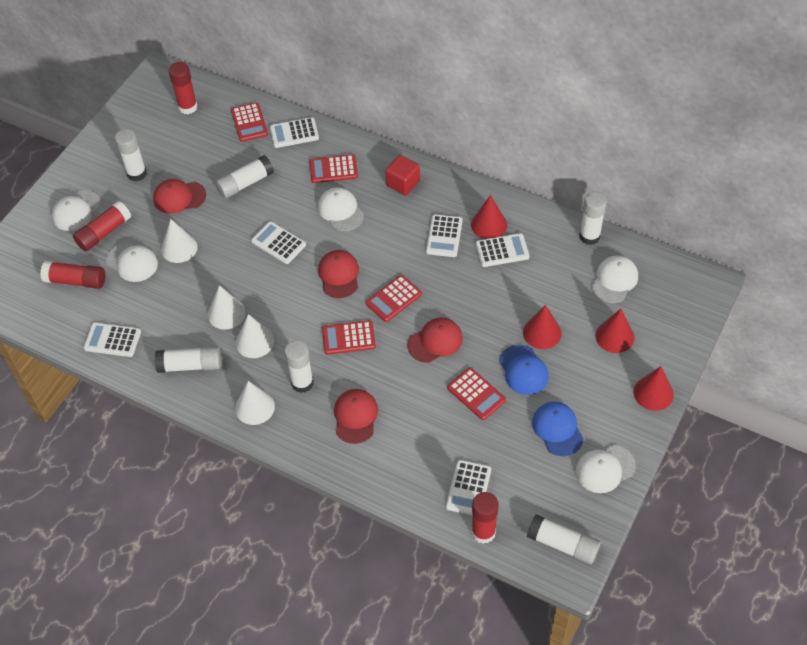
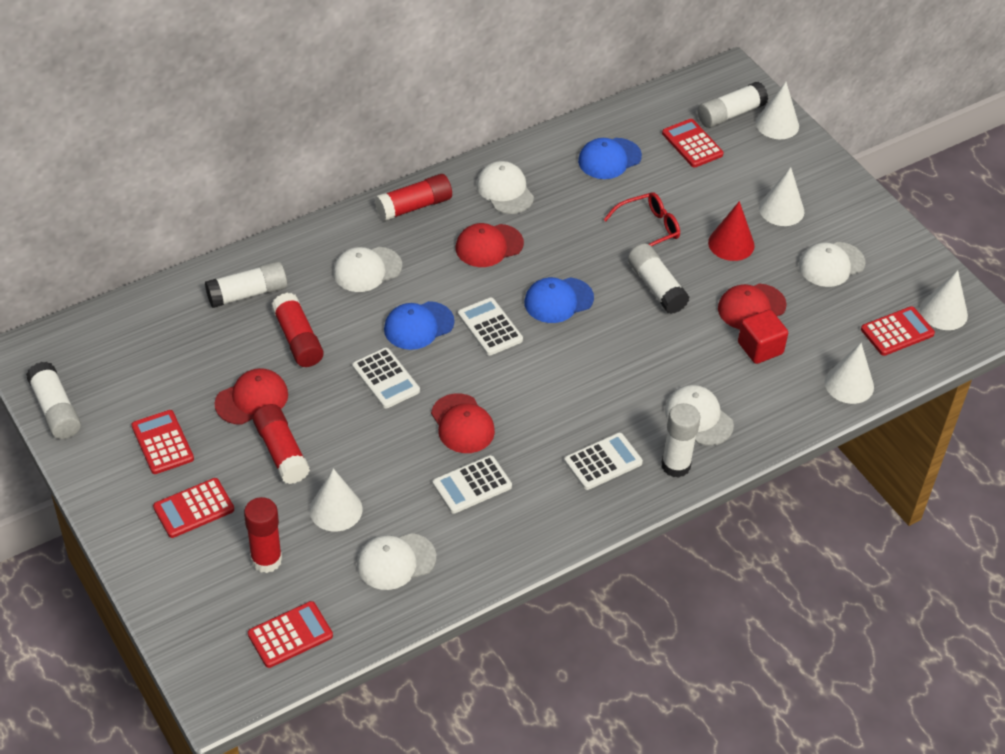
blue cap: 2 -> 3
red cone: 4 -> 1
red glasses: 0 -> 1
white calculator: 6 -> 4
white cone: 4 -> 5
white glue stick: 6 -> 5

